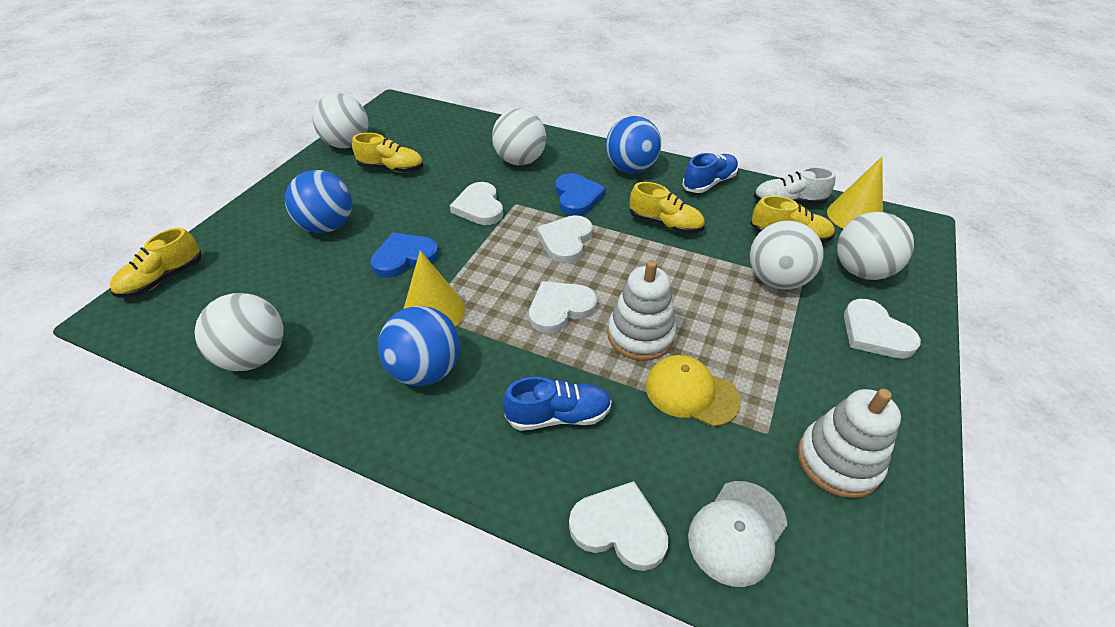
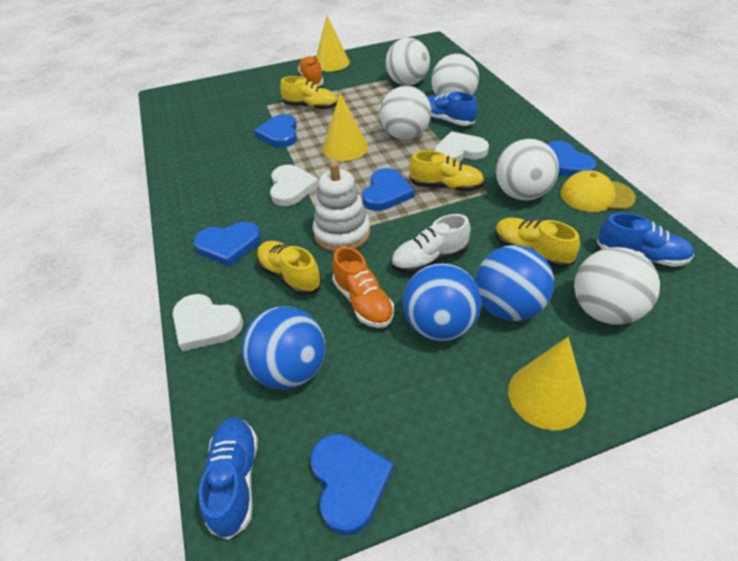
blue heart: 2 -> 5
blue shoe: 2 -> 3
orange shoe: 0 -> 2
white cap: 1 -> 0
white heart: 5 -> 3
white stacking toy: 2 -> 1
yellow cone: 2 -> 3

